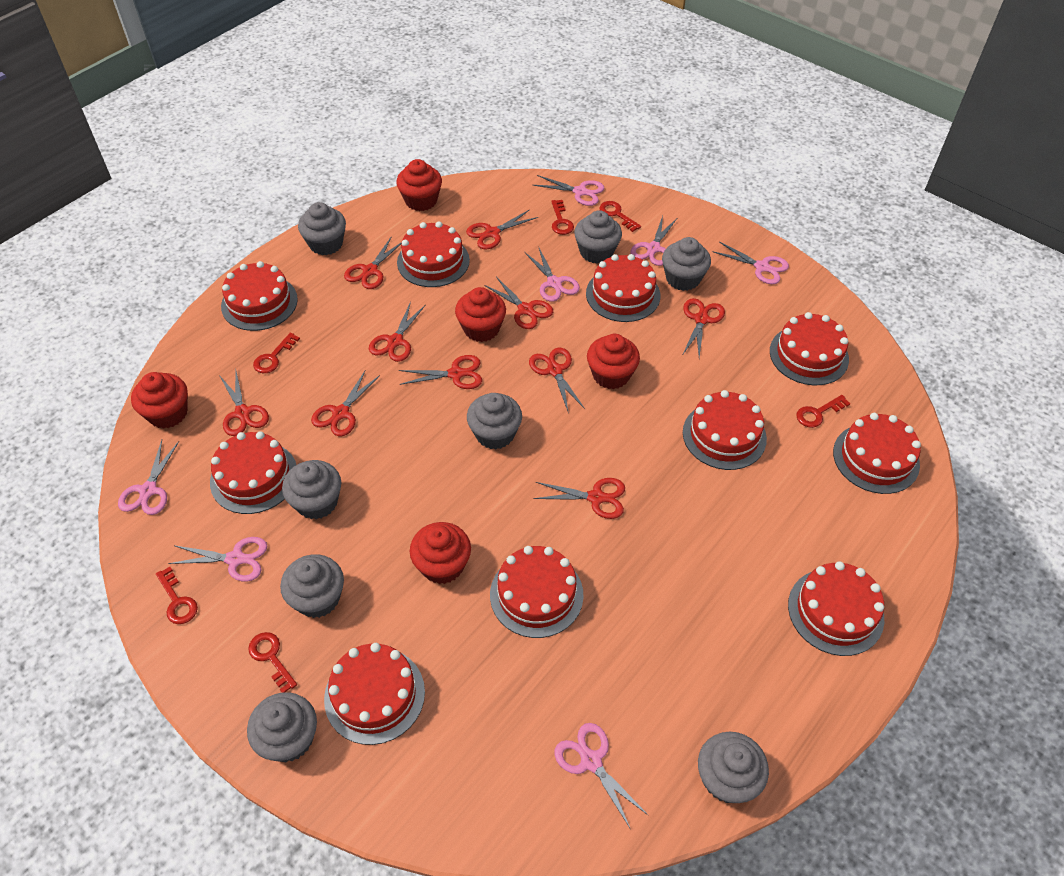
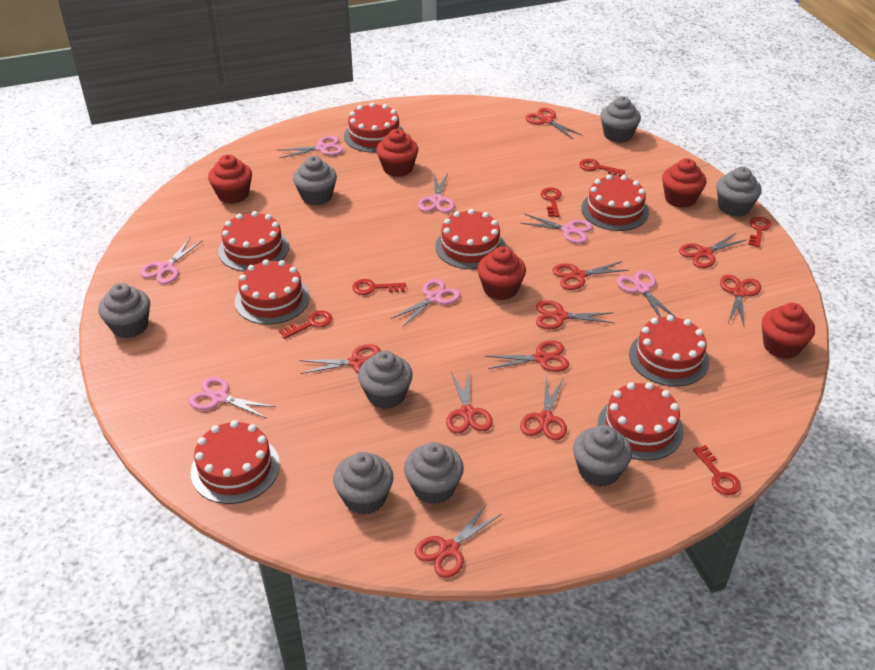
red cake: 10 -> 8

